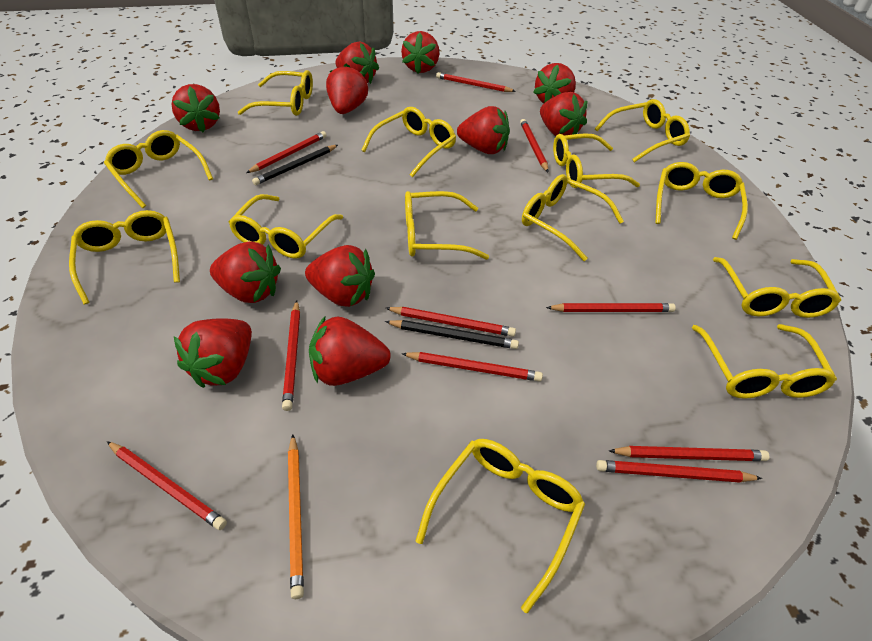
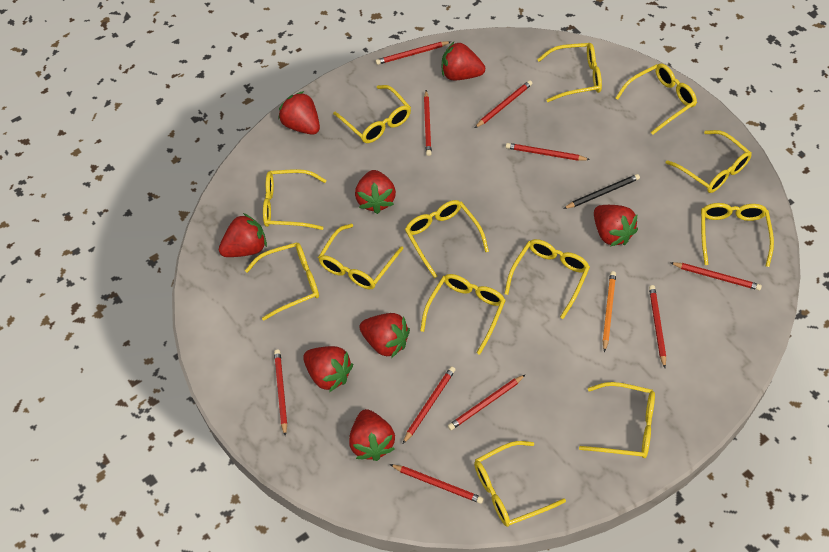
black pencil: 2 -> 1
red strawberry: 11 -> 8

